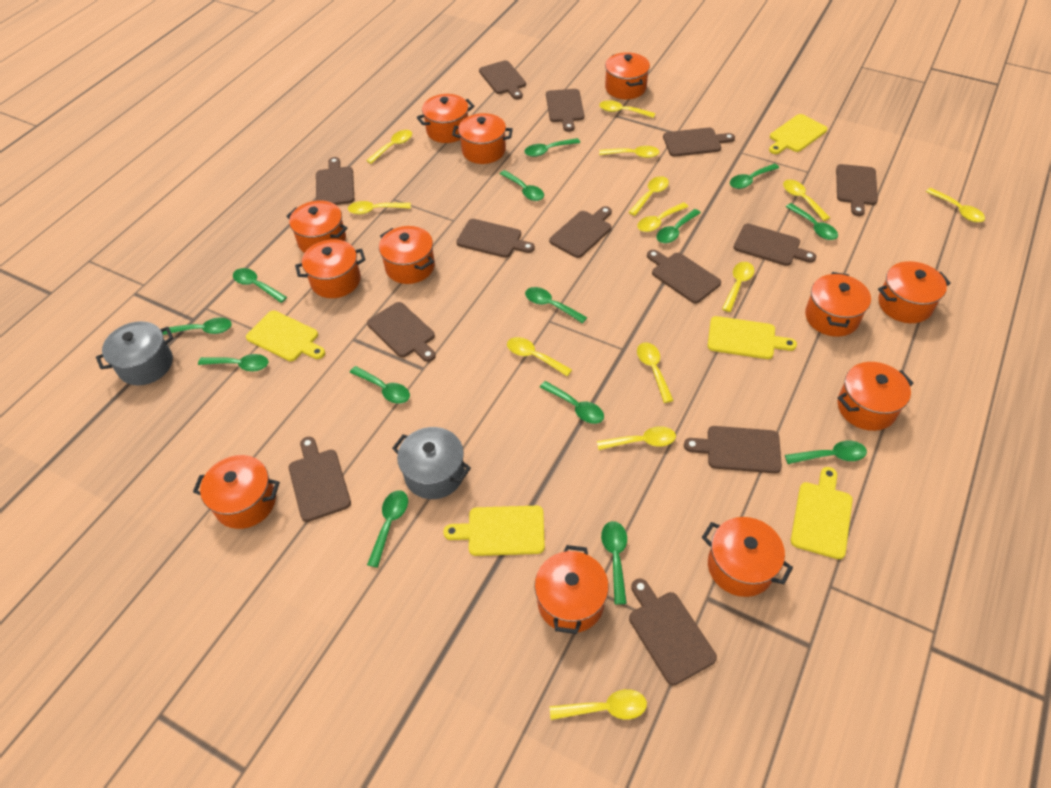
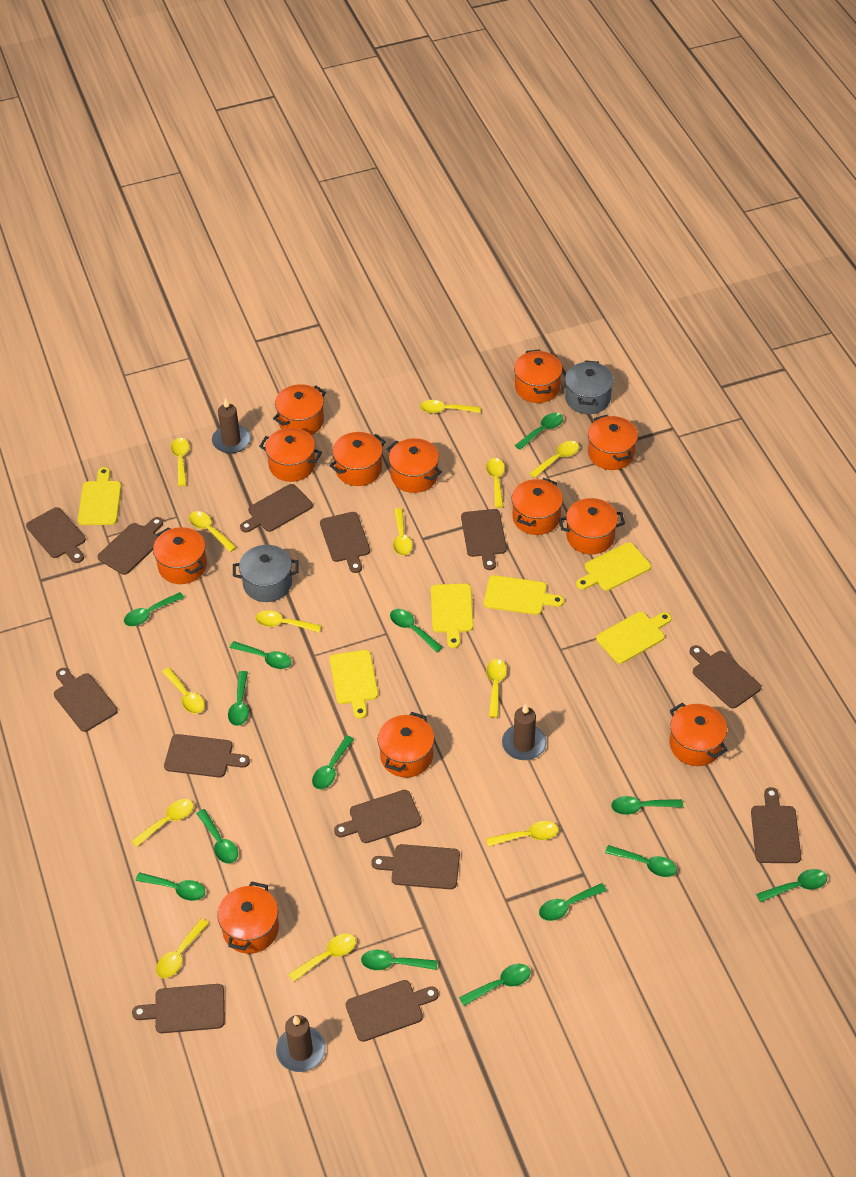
brown candle: 0 -> 3
yellow cutting board: 5 -> 6

